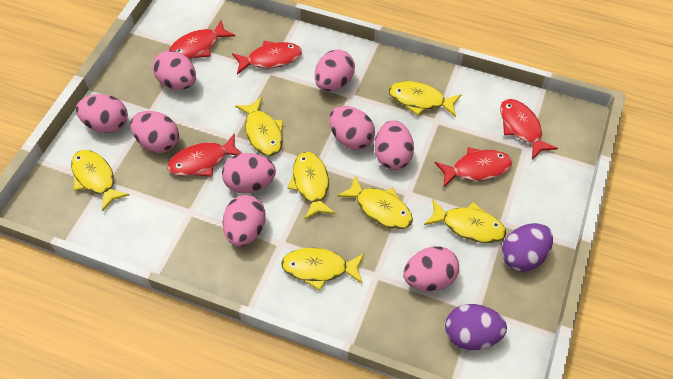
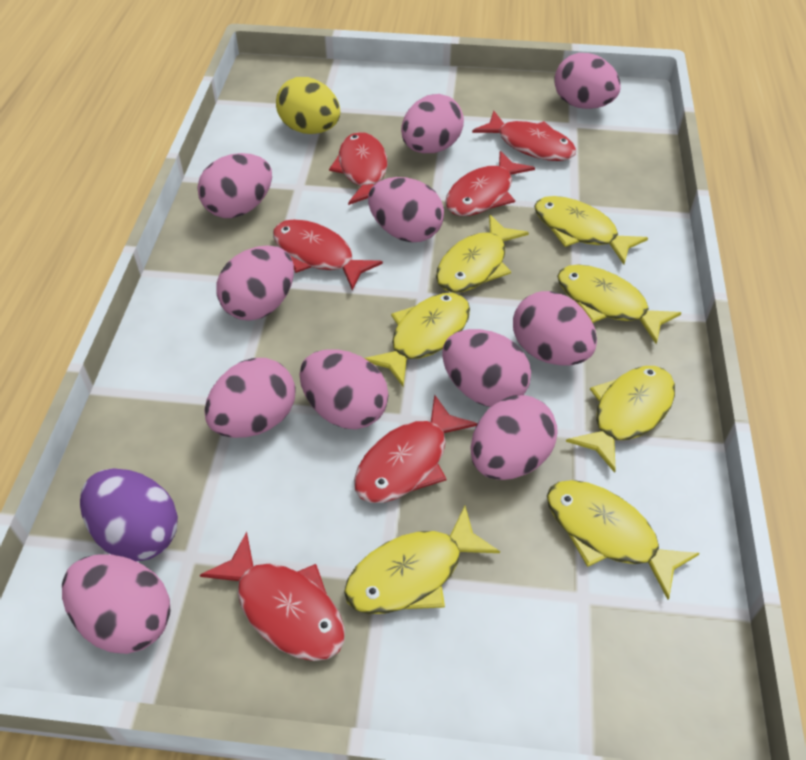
pink egg: 9 -> 11
purple egg: 2 -> 1
red fish: 5 -> 6
yellow egg: 0 -> 1

